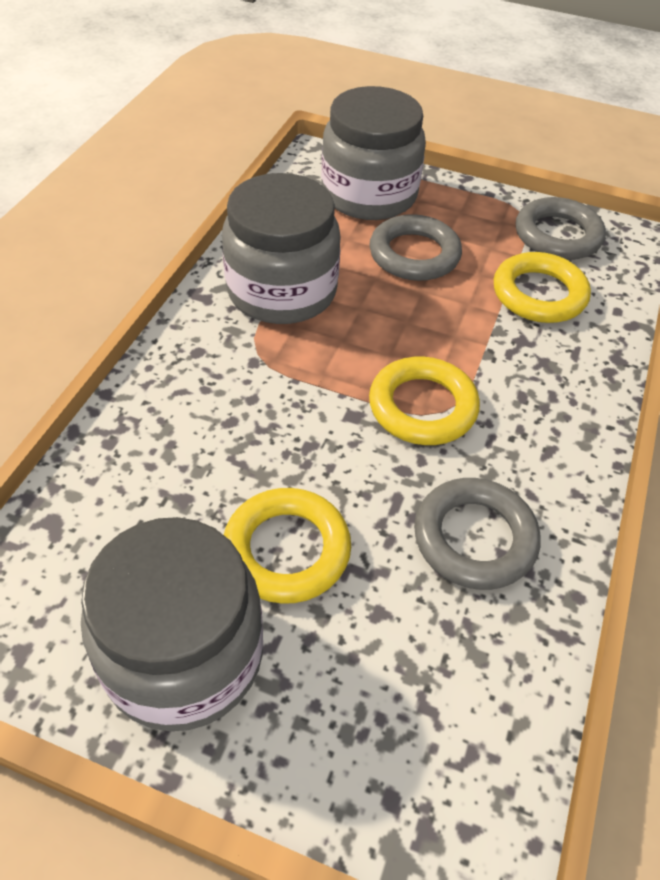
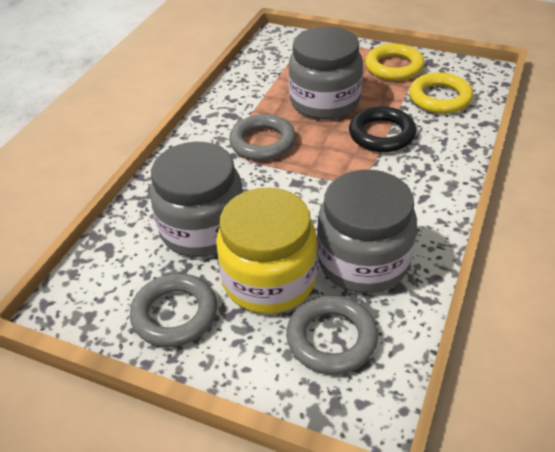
black ring: 0 -> 1
yellow jar: 0 -> 1
yellow ring: 3 -> 2

